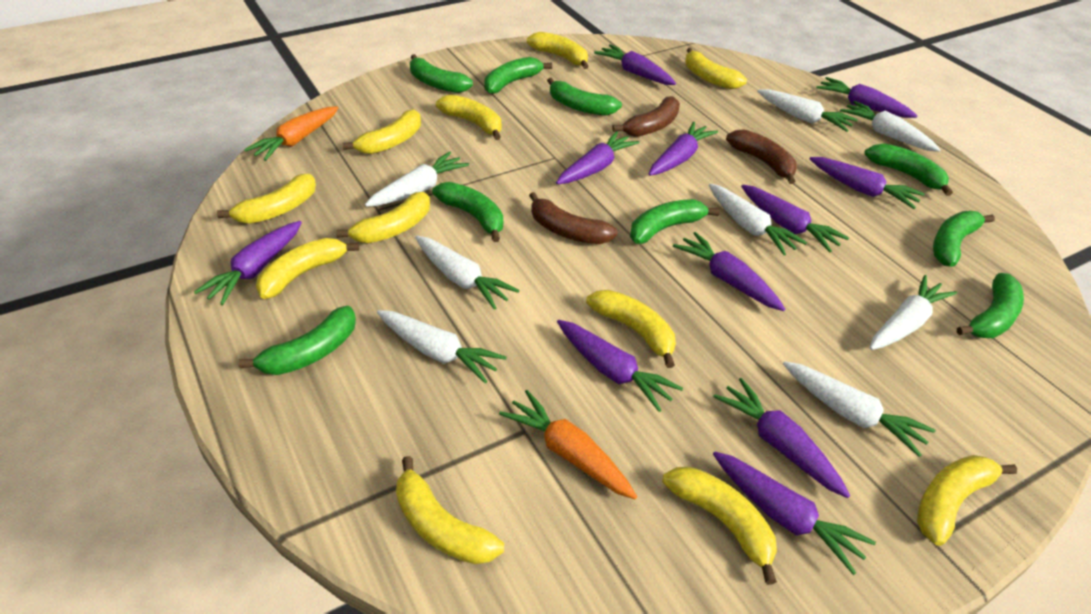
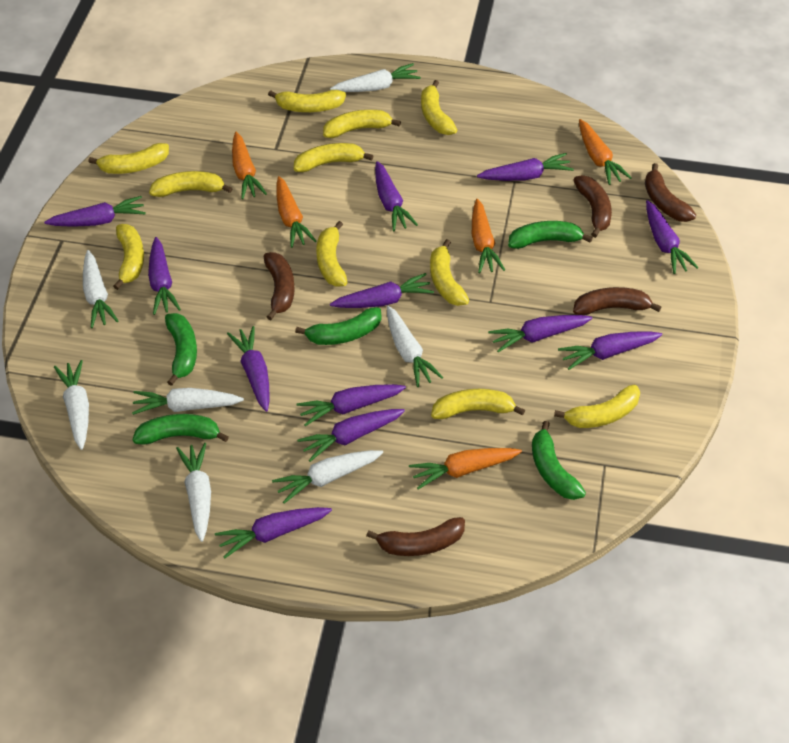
brown banana: 3 -> 5
green banana: 9 -> 5
orange carrot: 2 -> 5
purple carrot: 11 -> 12
white carrot: 8 -> 7

